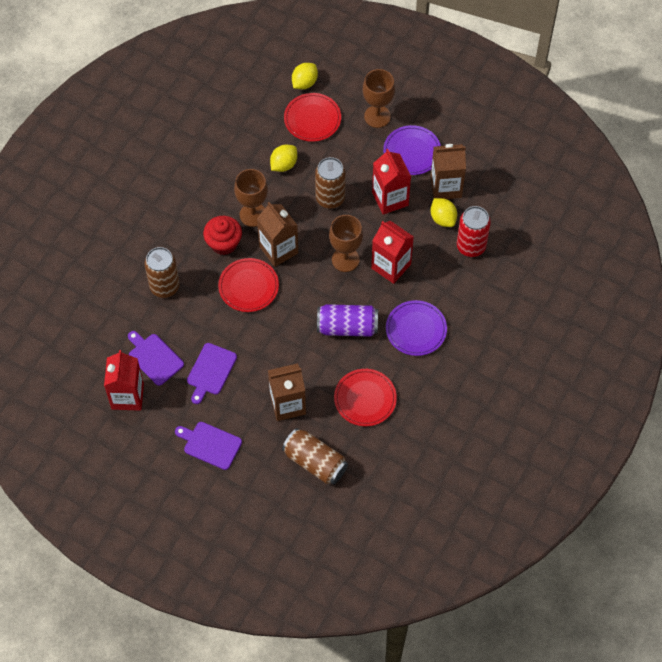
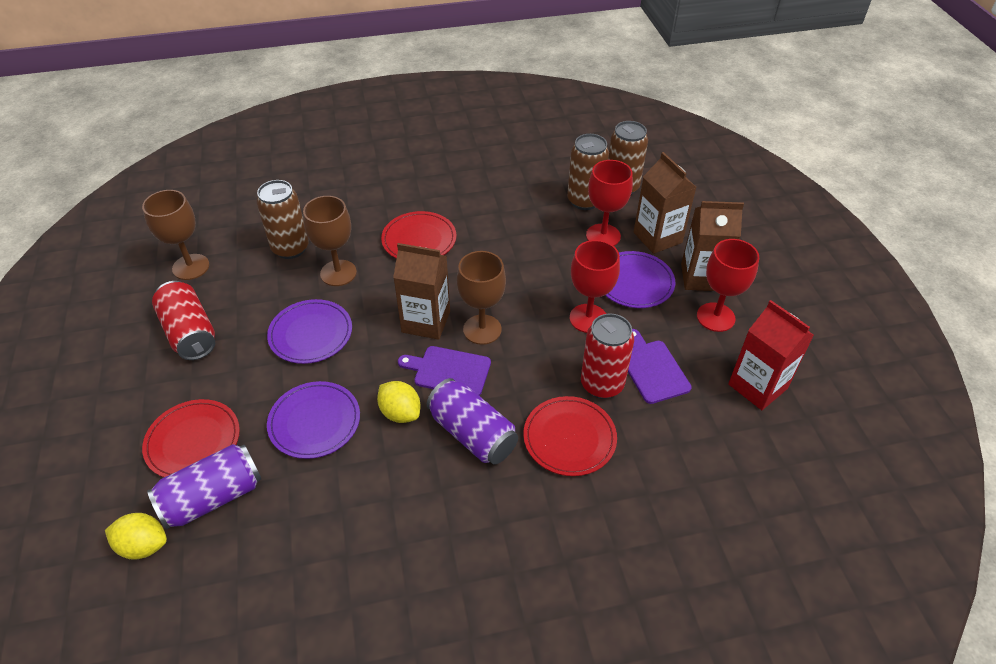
purple can: 1 -> 2
purple cutting board: 3 -> 2
purple plate: 2 -> 3
red can: 1 -> 2
red carton: 3 -> 1
red cupcake: 1 -> 0
red goblet: 0 -> 3
yellow lemon: 3 -> 2

